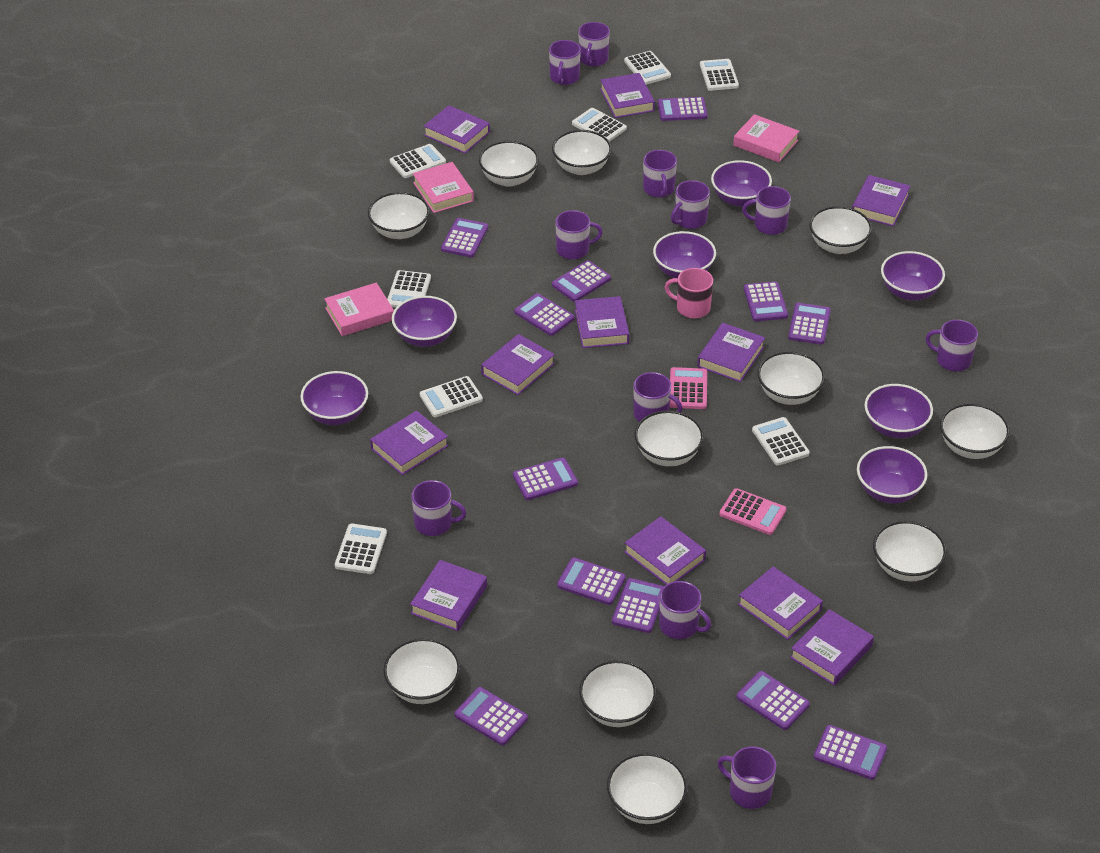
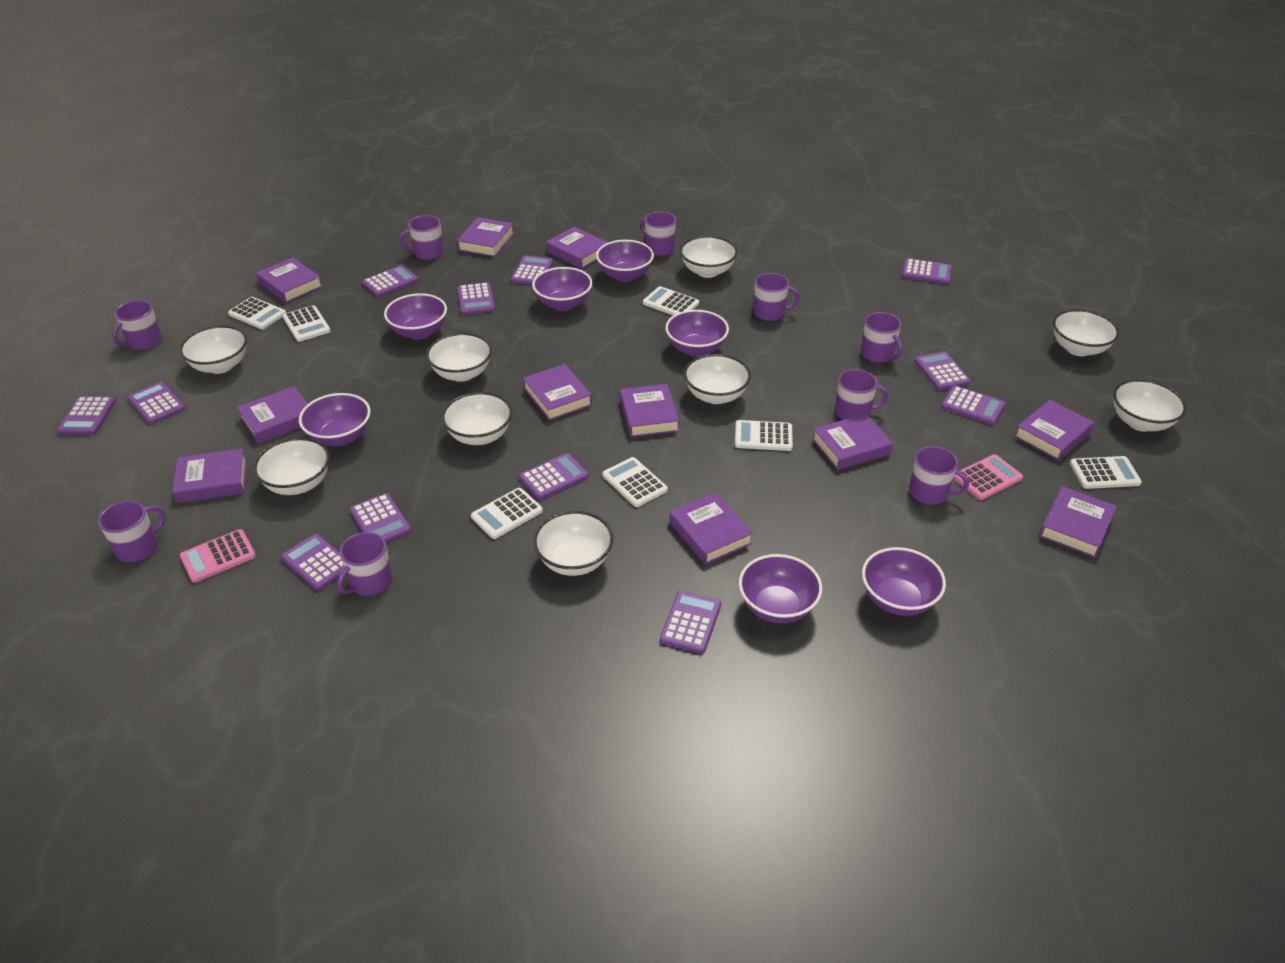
pink book: 3 -> 0
pink mug: 1 -> 0
purple mug: 11 -> 9
white bowl: 11 -> 9
white calculator: 8 -> 7

